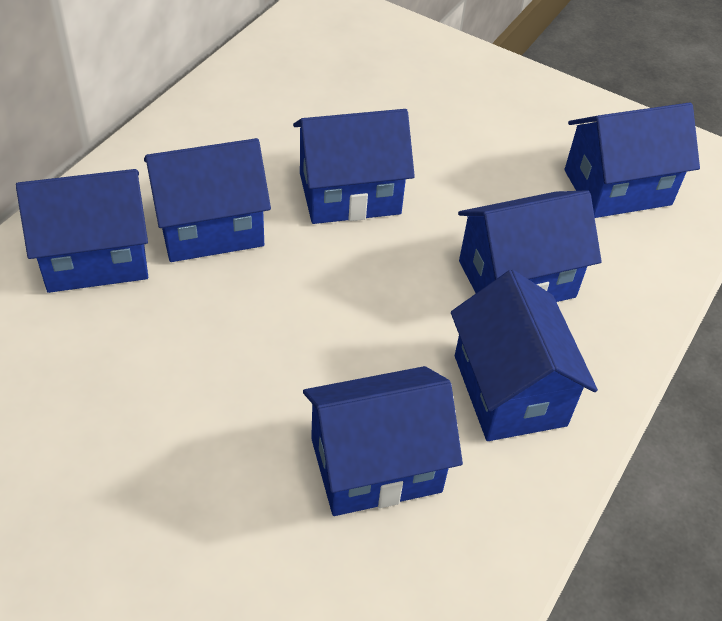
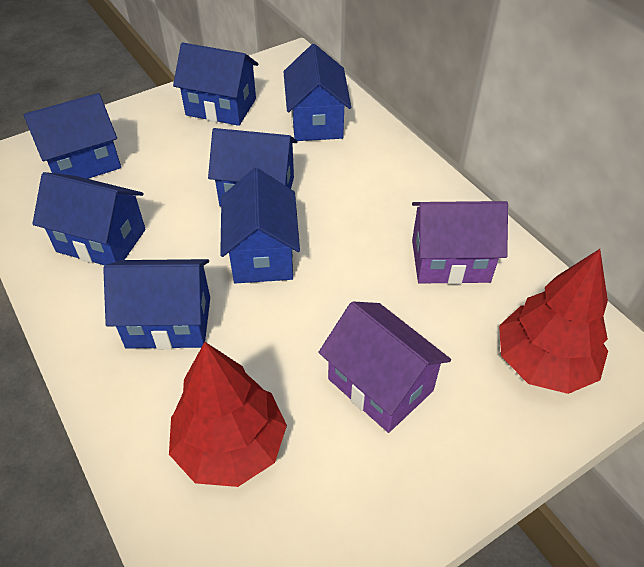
purple house: 0 -> 2
red tree: 0 -> 2

